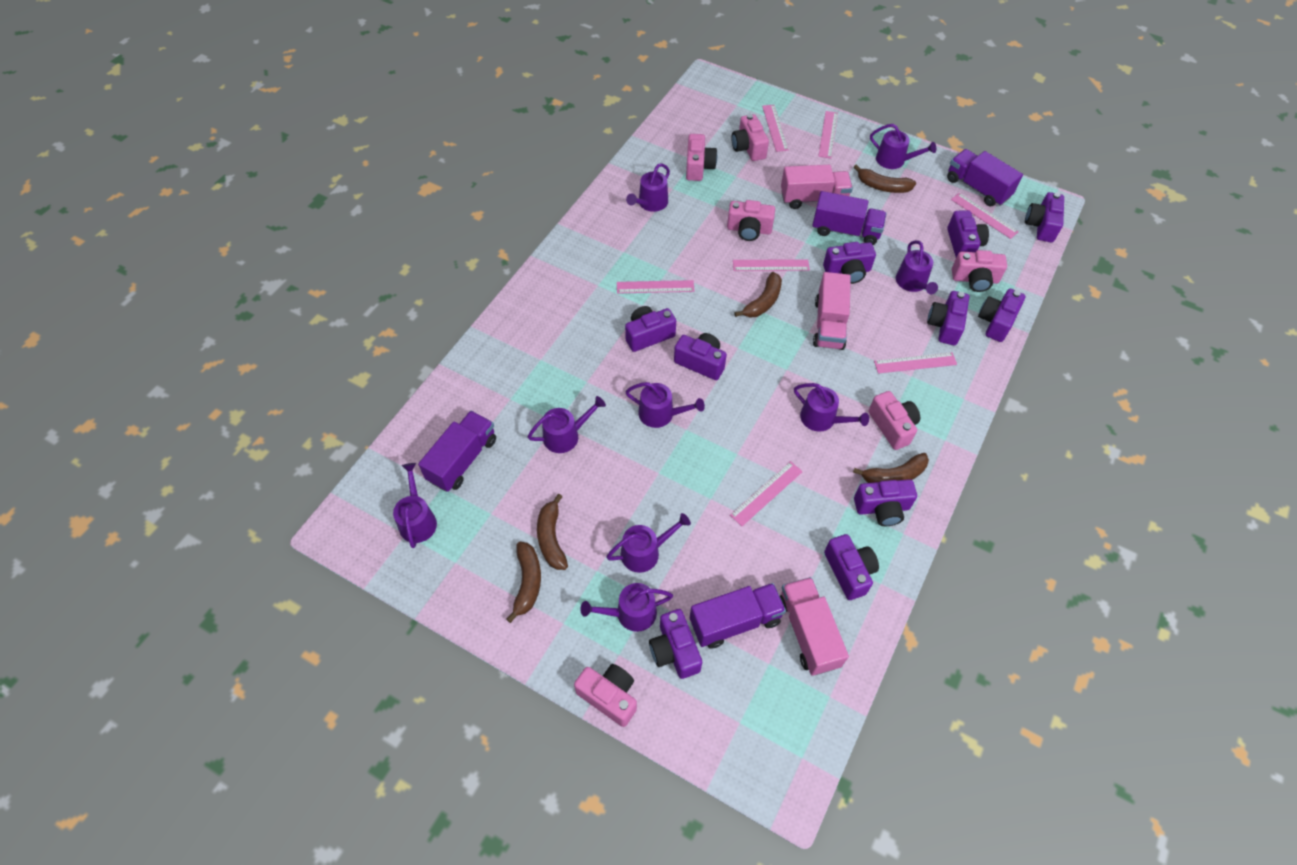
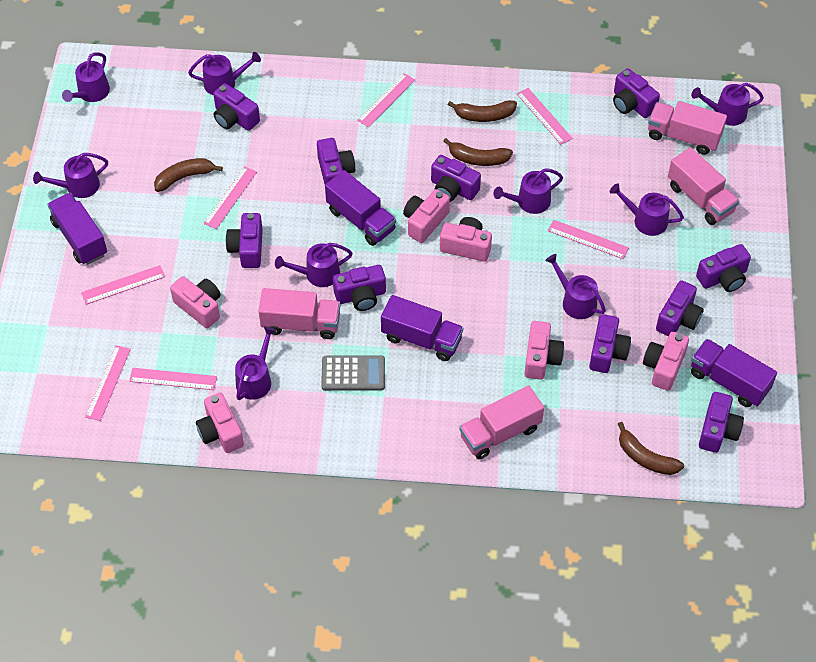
brown banana: 5 -> 4
grey calculator: 0 -> 1
pink truck: 3 -> 4

